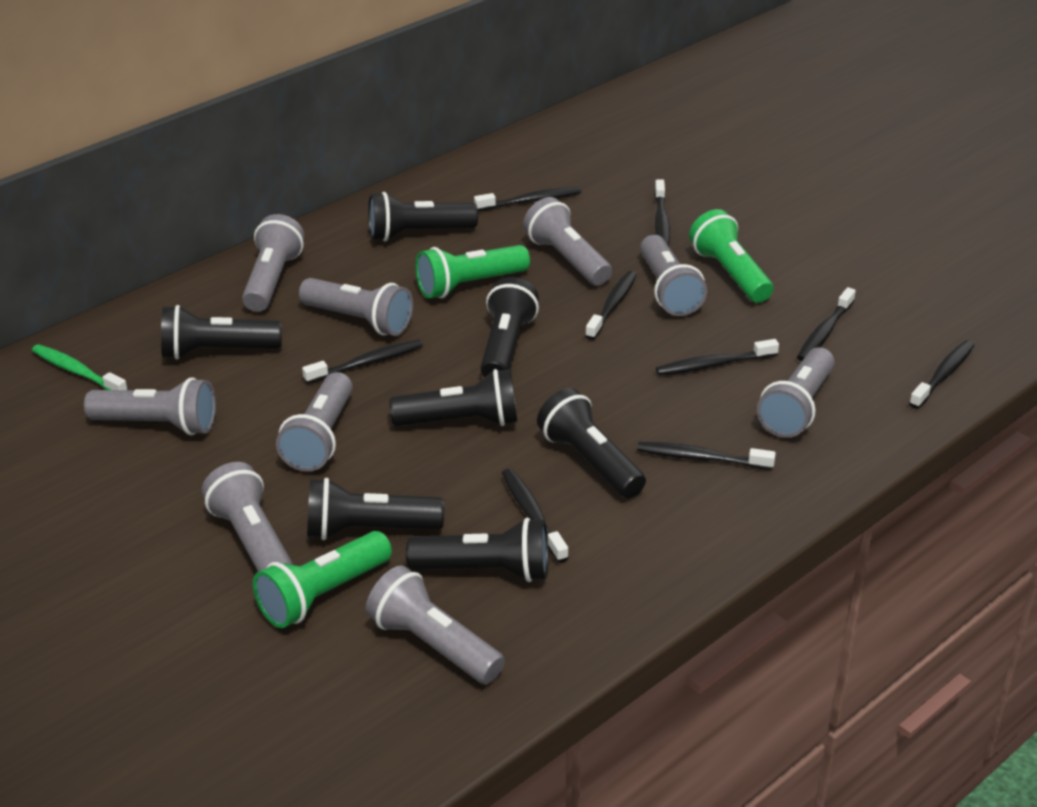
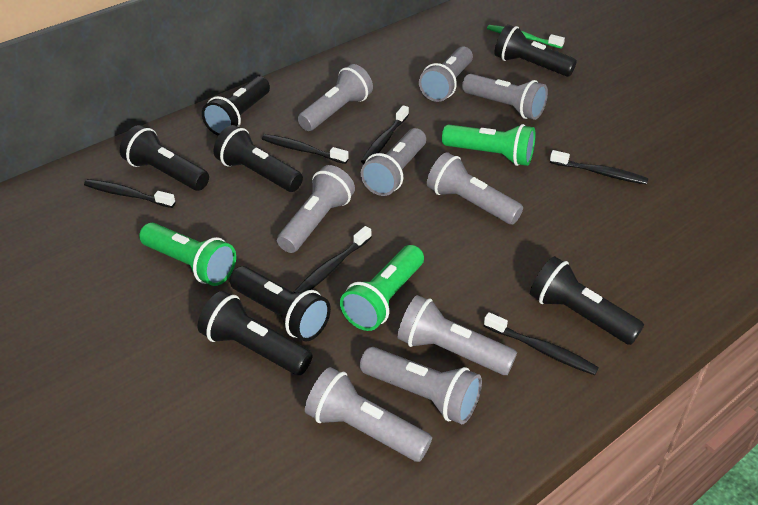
black toothbrush: 9 -> 6

